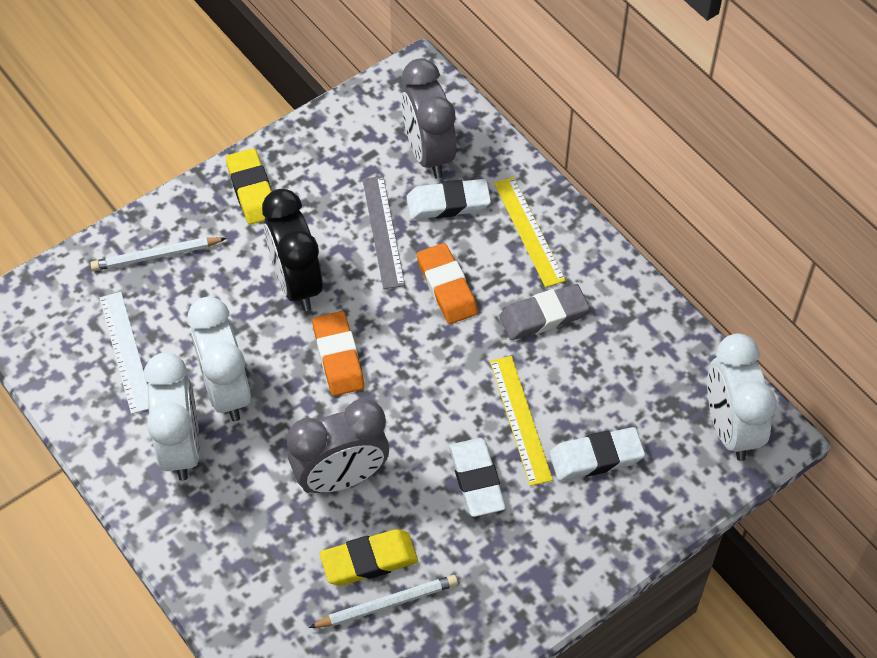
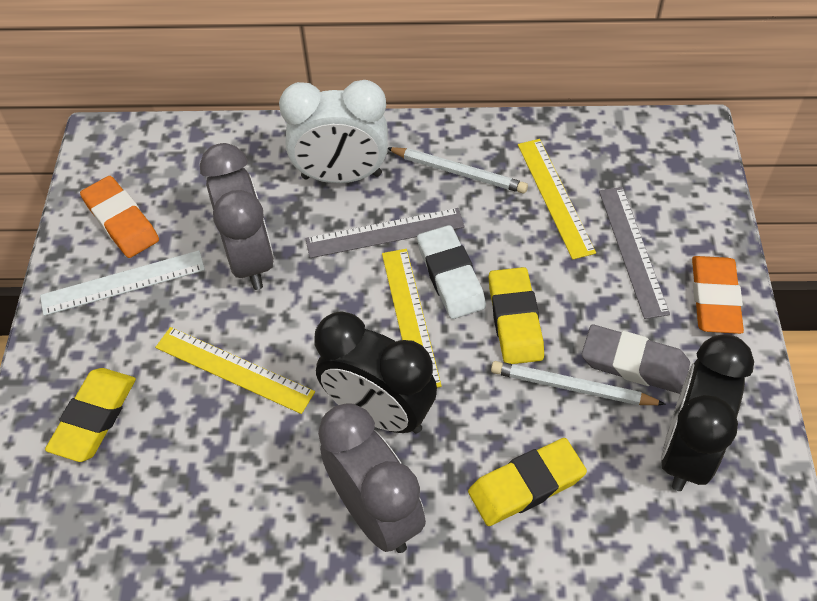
black clock: 1 -> 2
grey ruler: 1 -> 2
white clock: 3 -> 1
white eraser: 3 -> 1
yellow eraser: 2 -> 3
yellow ruler: 2 -> 3

